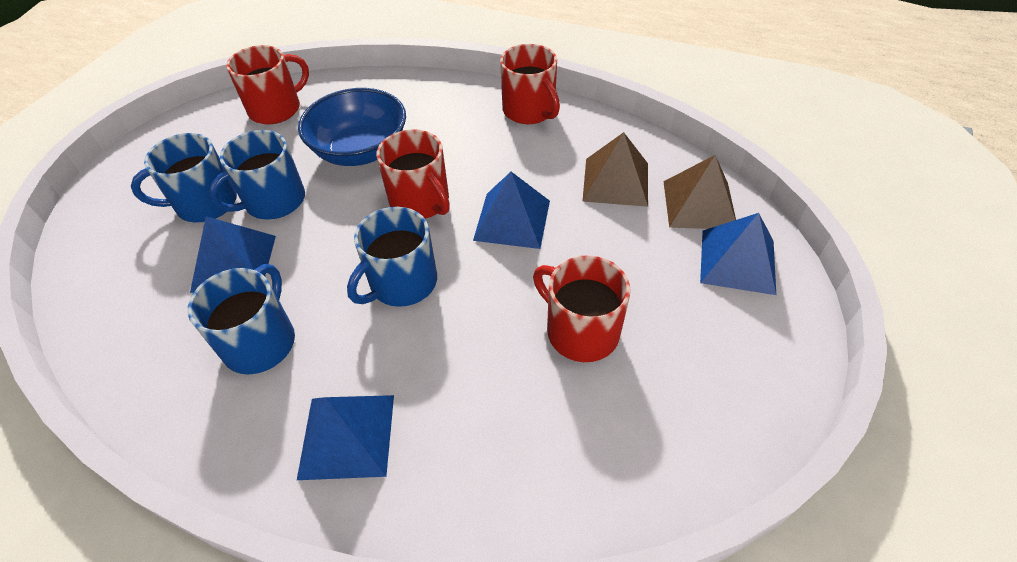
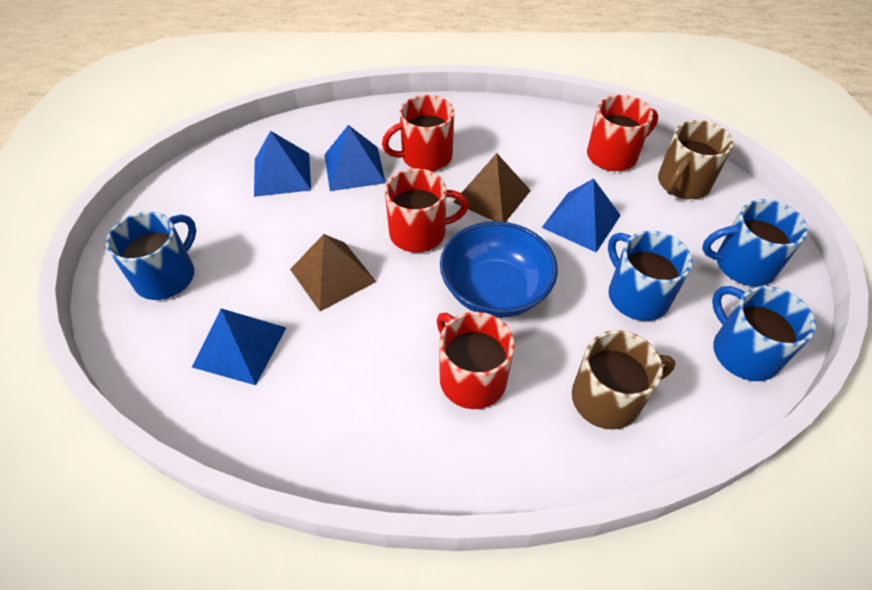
brown mug: 0 -> 2

